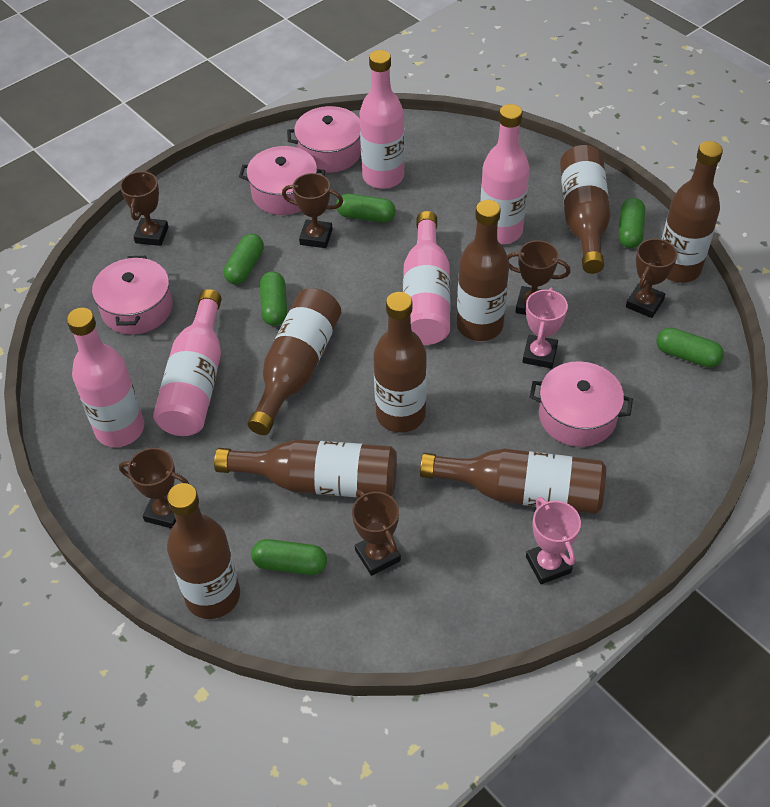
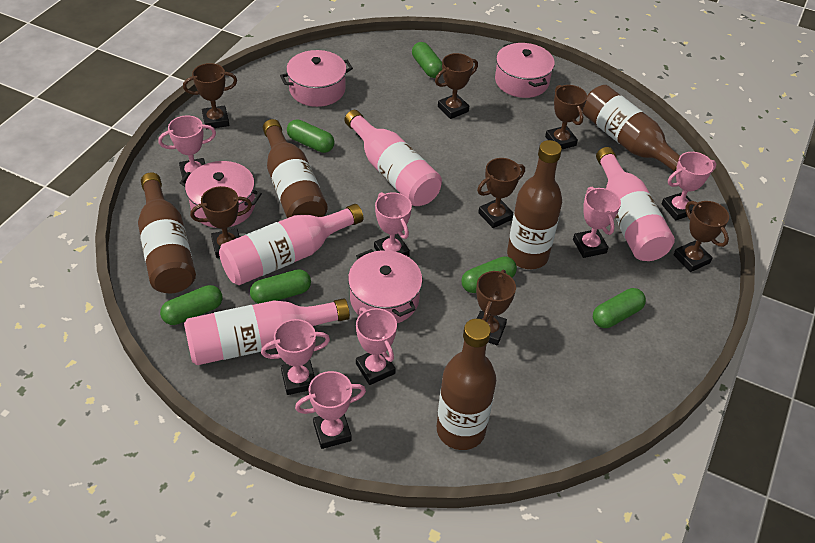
brown bottle: 8 -> 5
brown trophy: 6 -> 7
pink bottle: 5 -> 4
pink trophy: 2 -> 7

